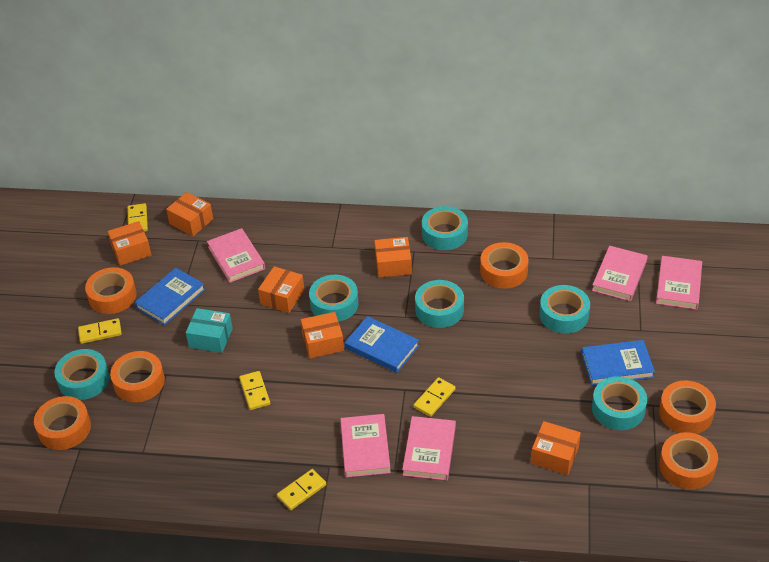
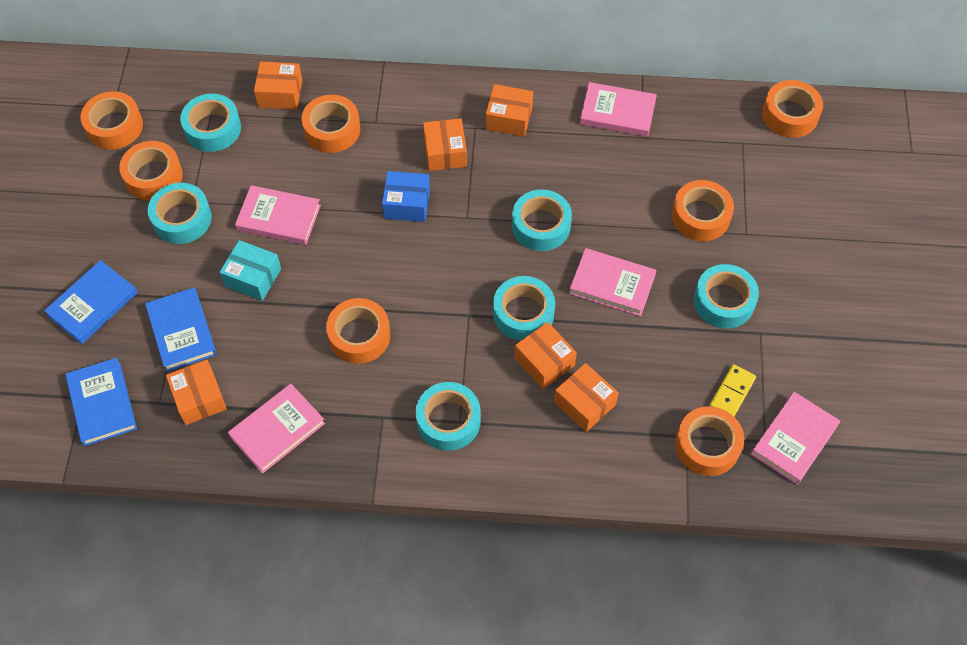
blue box: 0 -> 1
orange tape: 6 -> 7
yellow domino: 5 -> 1

